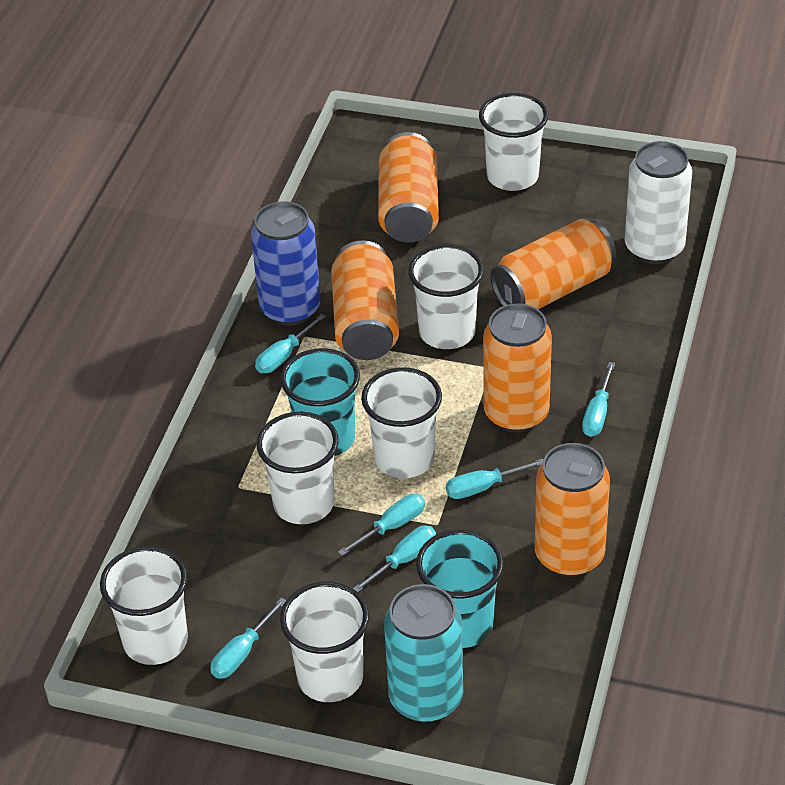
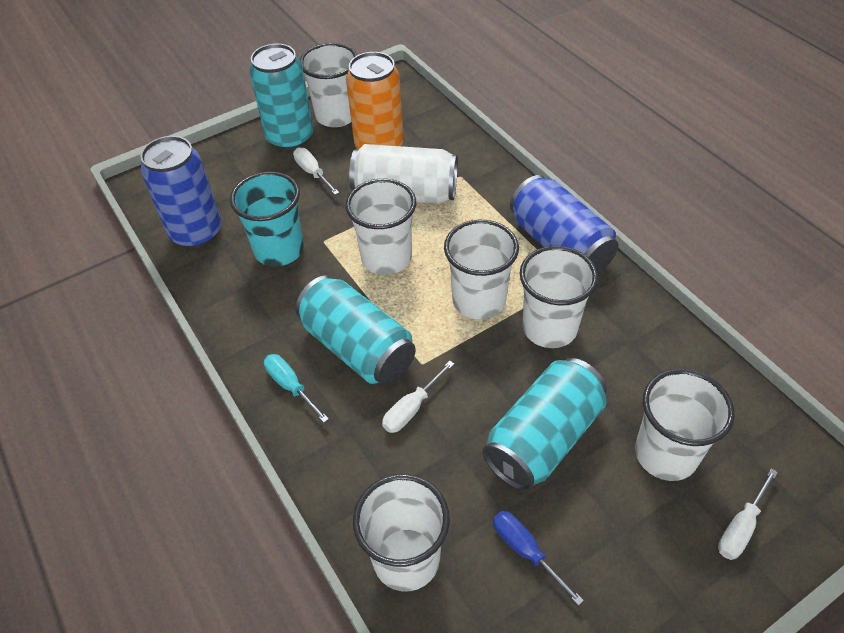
blue can: 1 -> 2
blue screwdriver: 0 -> 1
orange can: 5 -> 1
turquoise can: 1 -> 3
turquoise cup: 2 -> 1
turquoise screwdriver: 6 -> 1
white screwdriver: 0 -> 3

